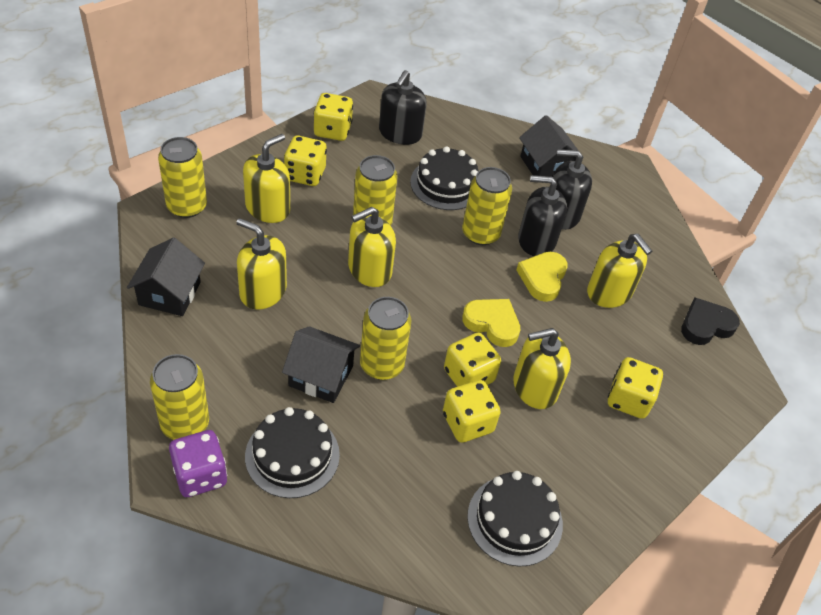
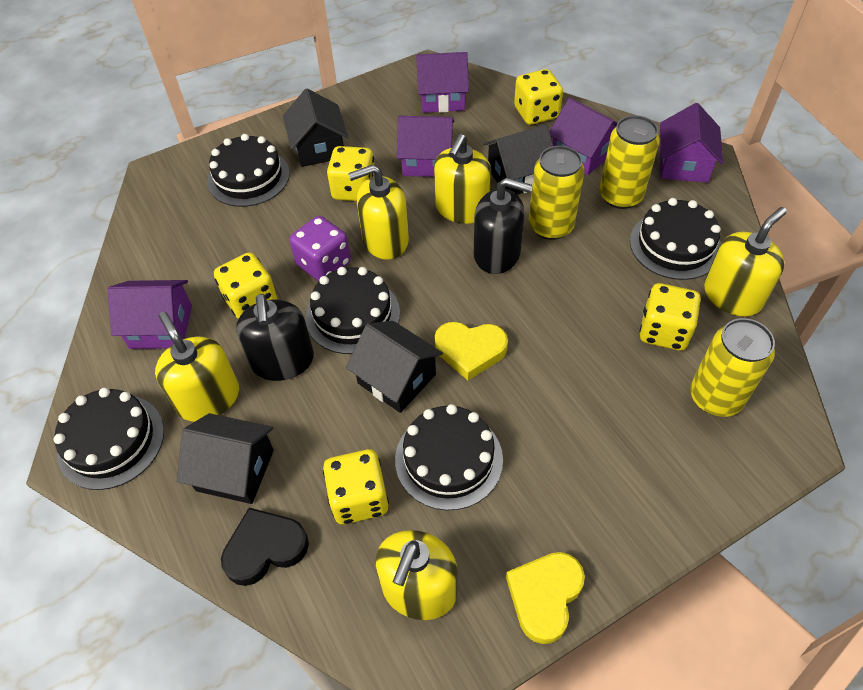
black cake: 3 -> 5
black house: 3 -> 4
black soap dispenser: 3 -> 2
purple house: 0 -> 5
yellow can: 5 -> 3

